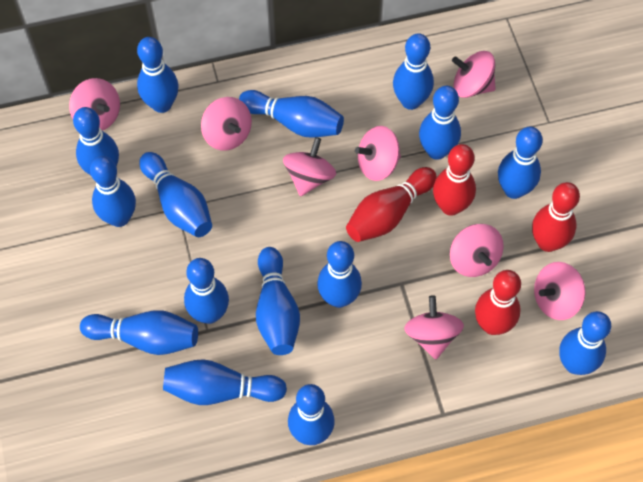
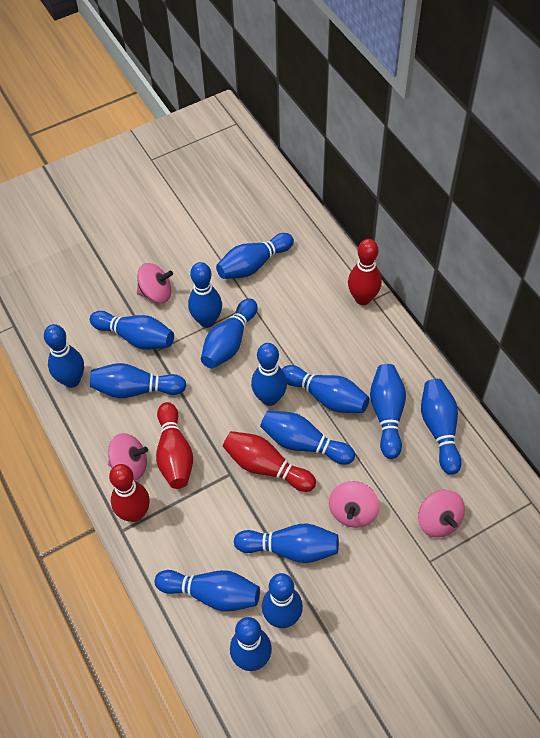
pink spinning top: 8 -> 4

